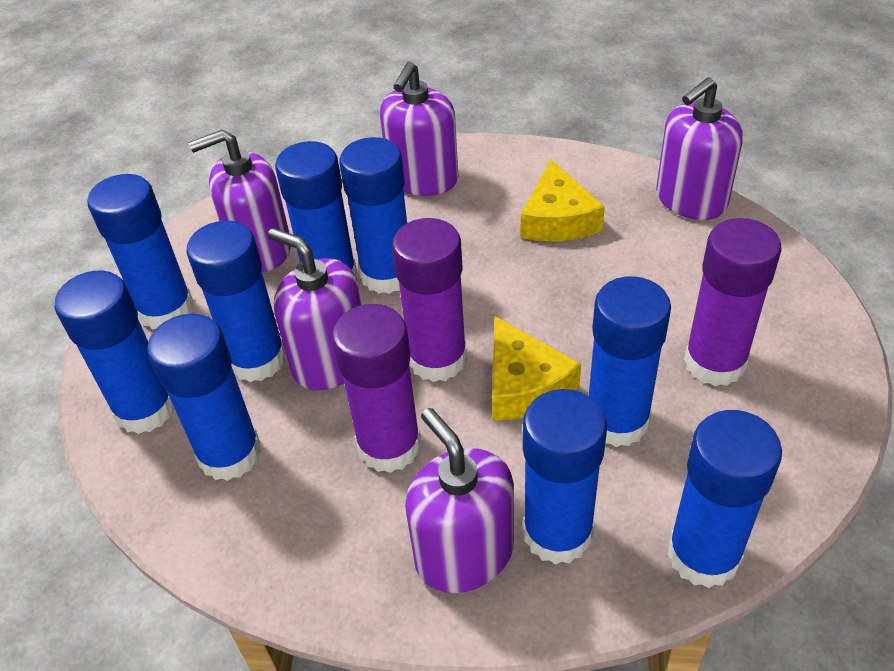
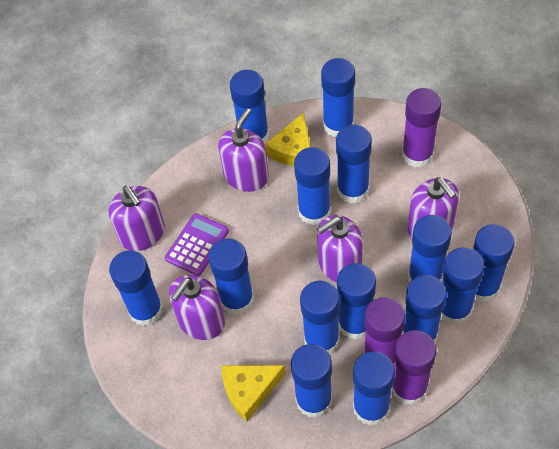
blue glue stick: 9 -> 14
purple calculator: 0 -> 1

